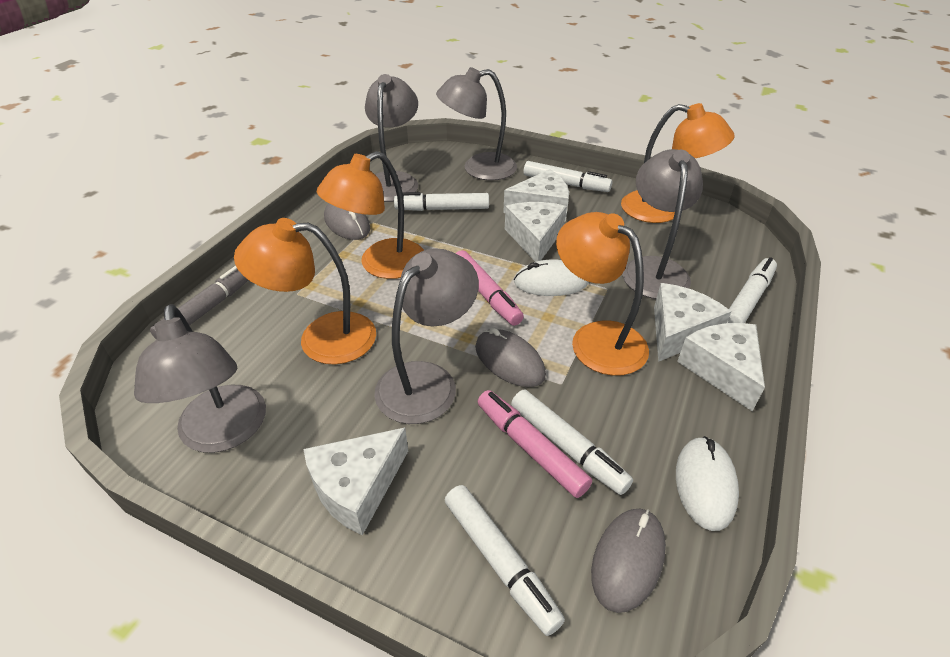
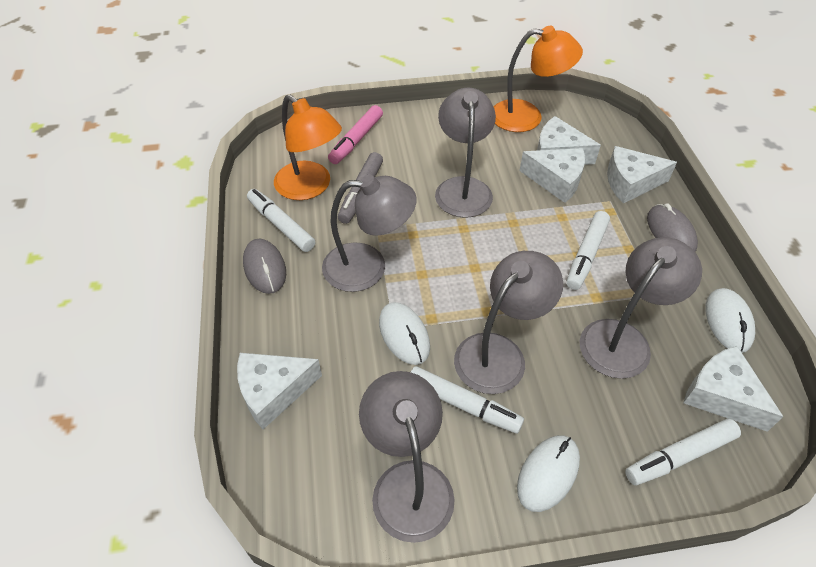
grey mouse: 3 -> 2
orange lamp: 4 -> 2
pink marker: 2 -> 1
white marker: 5 -> 4
white mouse: 2 -> 3

